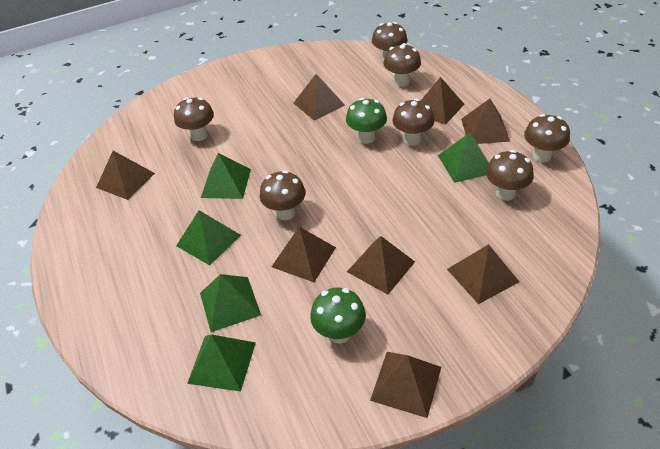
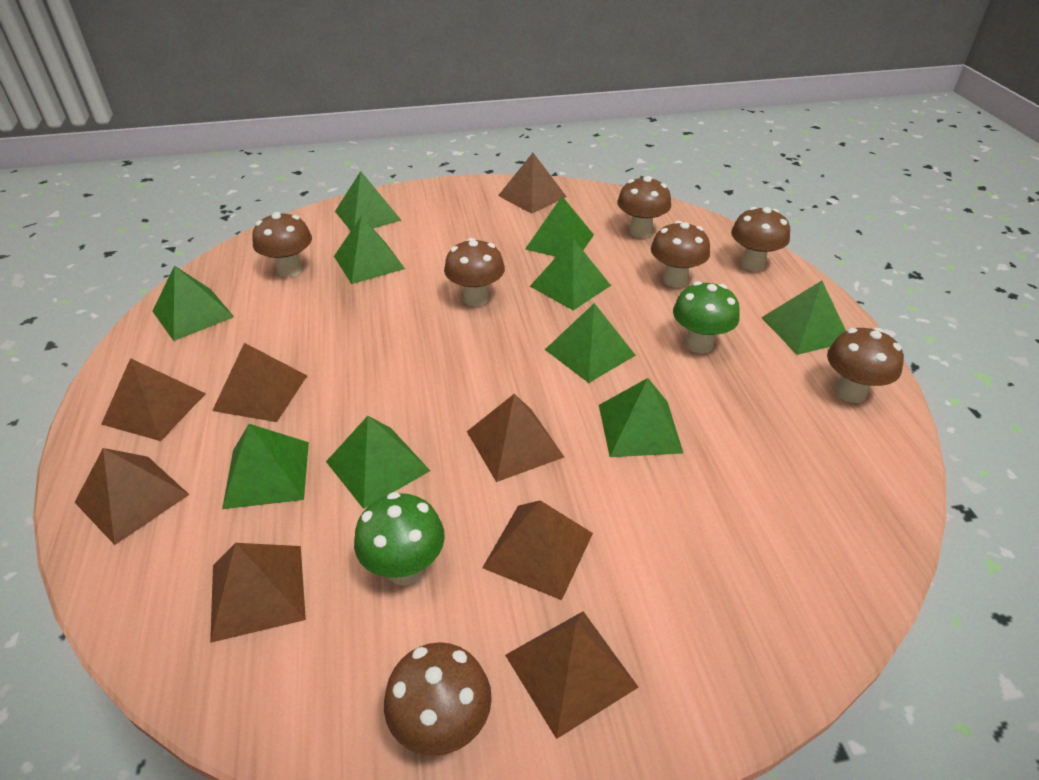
green pyramid: 5 -> 10

